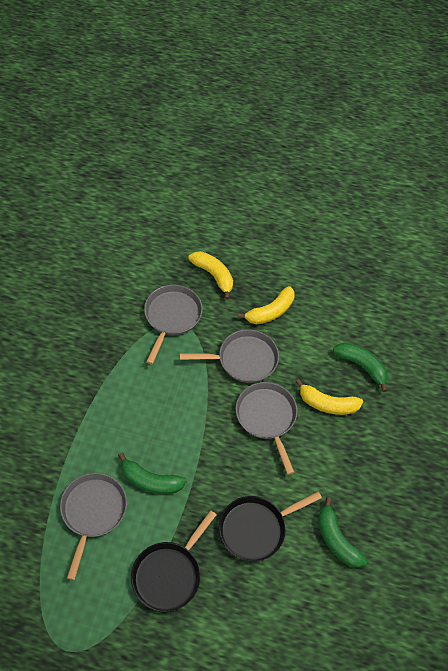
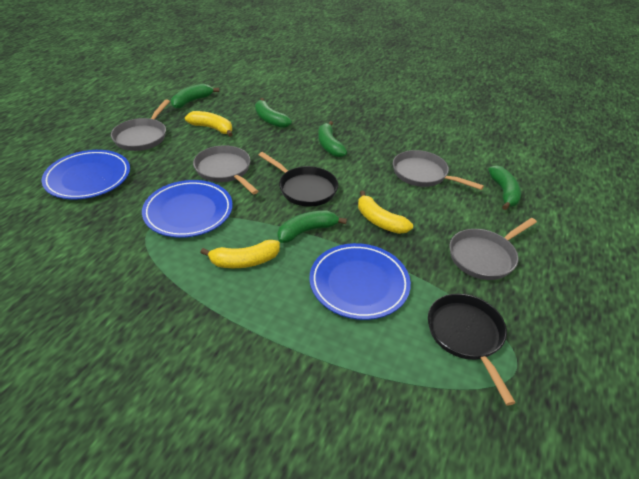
blue plate: 0 -> 3
green banana: 3 -> 5

